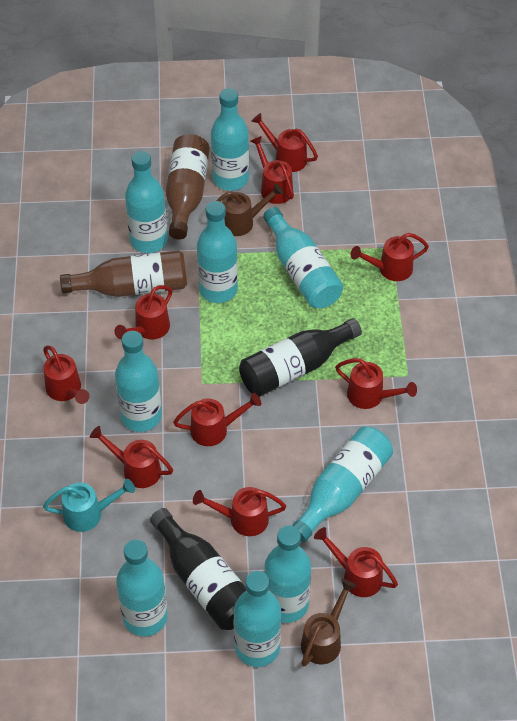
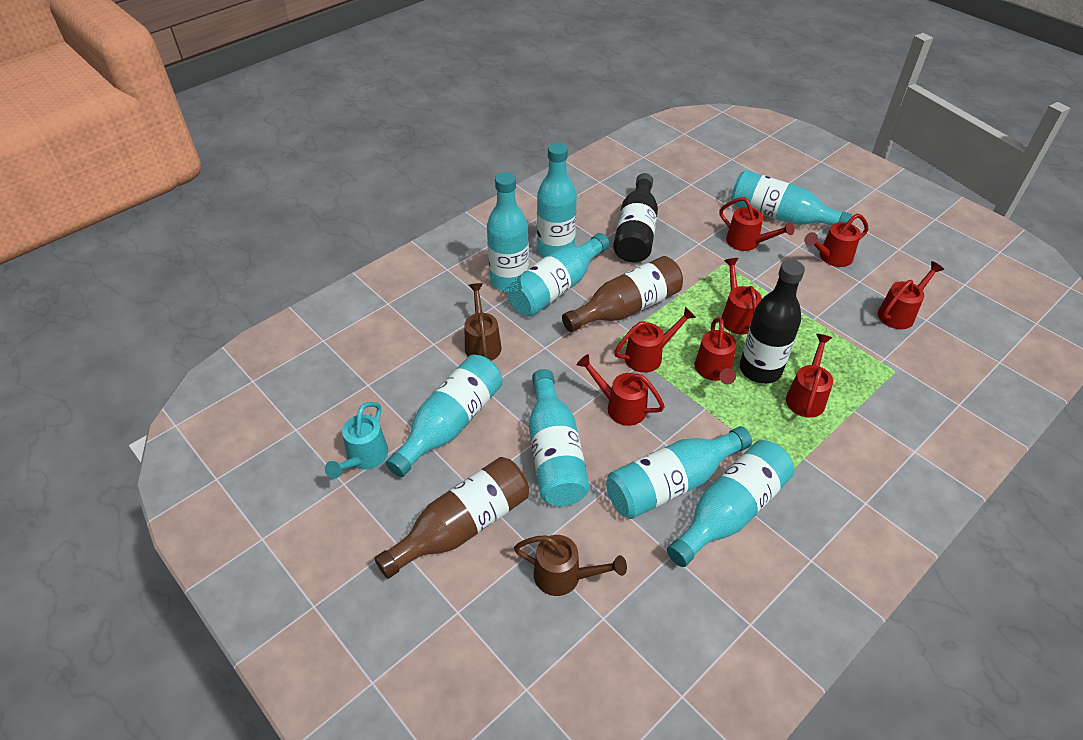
red watering can: 10 -> 8
turquoise bottle: 9 -> 8

